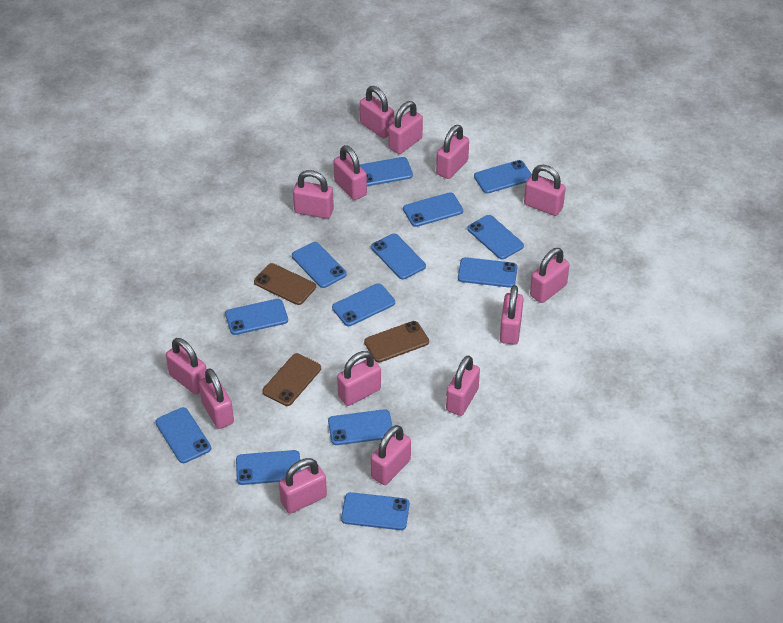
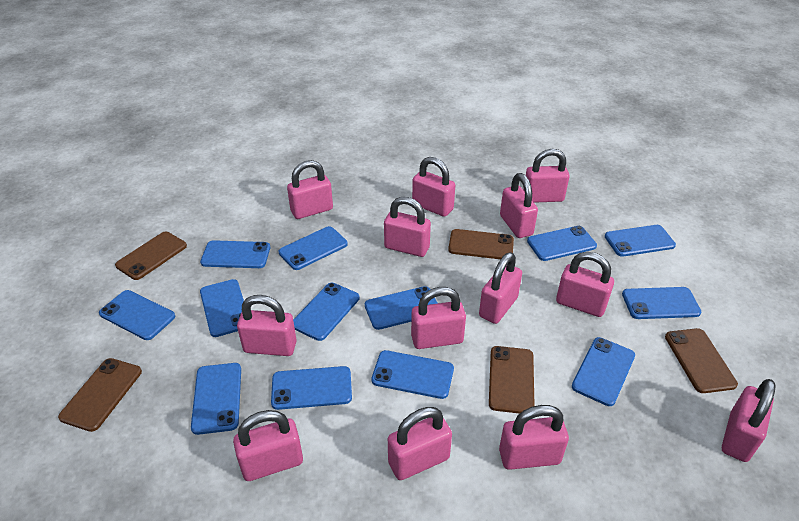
brown phone: 3 -> 5
pink padlock: 14 -> 13

